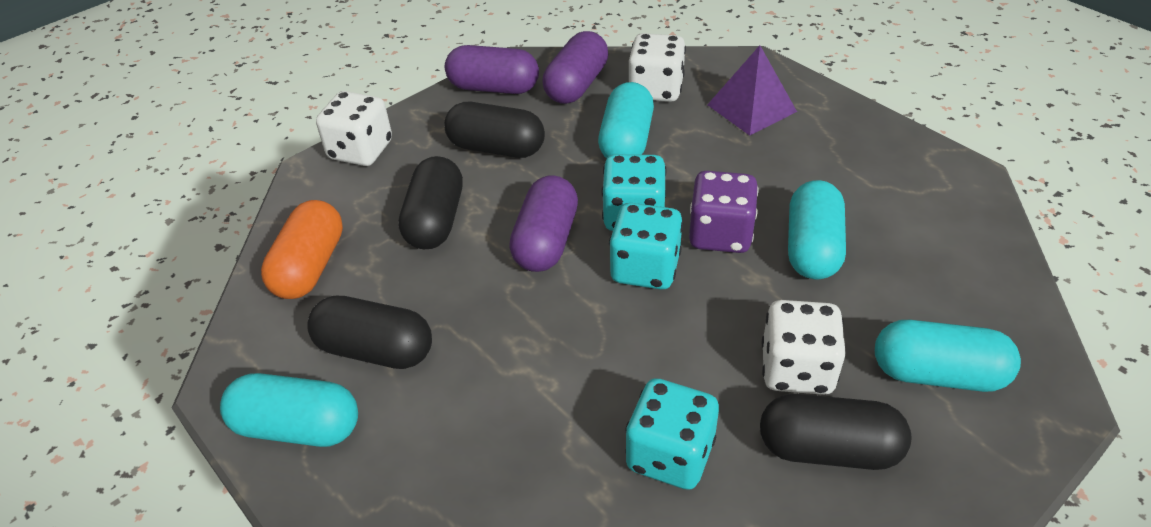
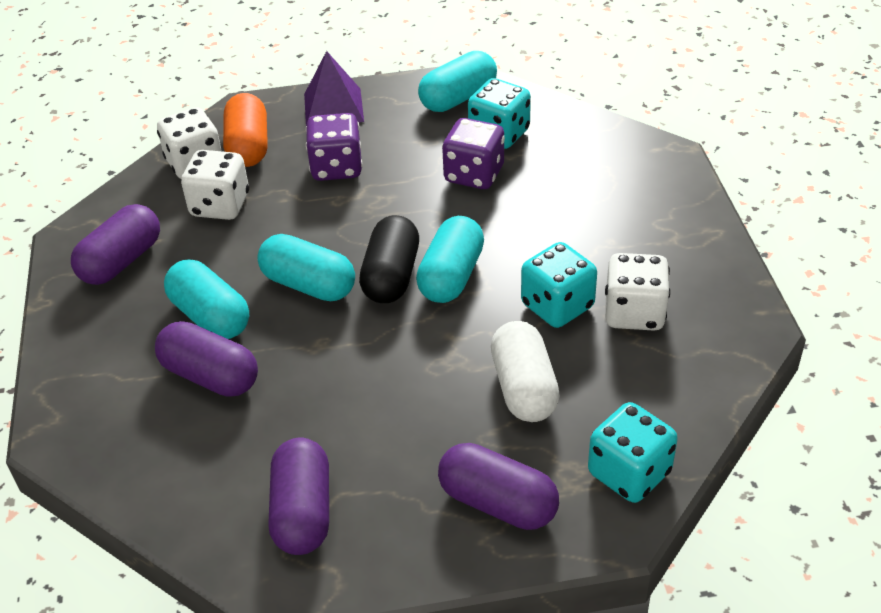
black capsule: 4 -> 1
purple capsule: 3 -> 4
purple dice: 1 -> 2
white capsule: 0 -> 1

